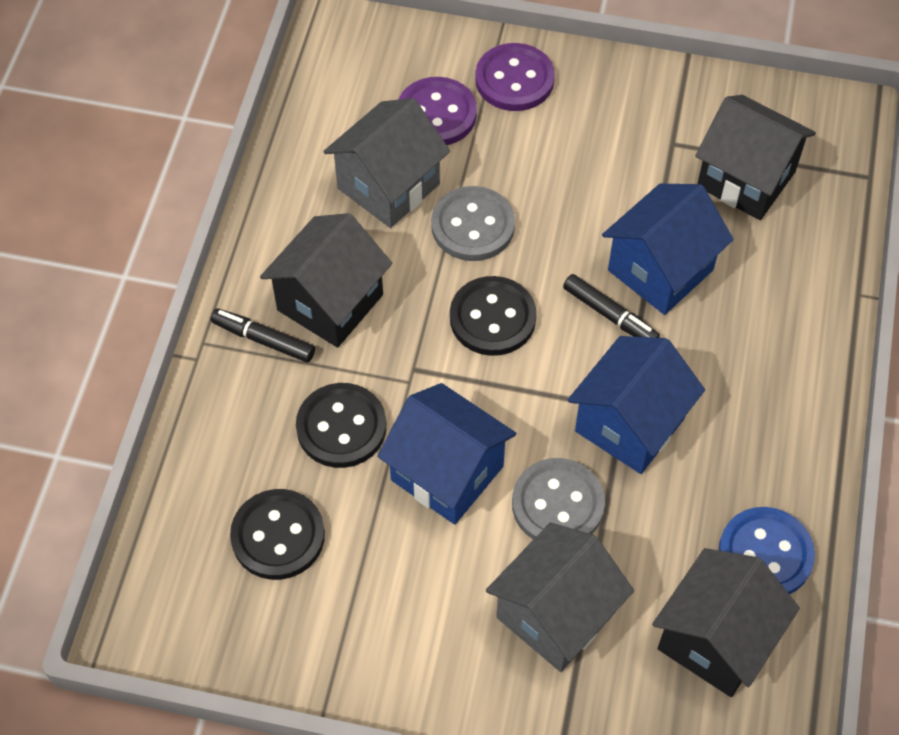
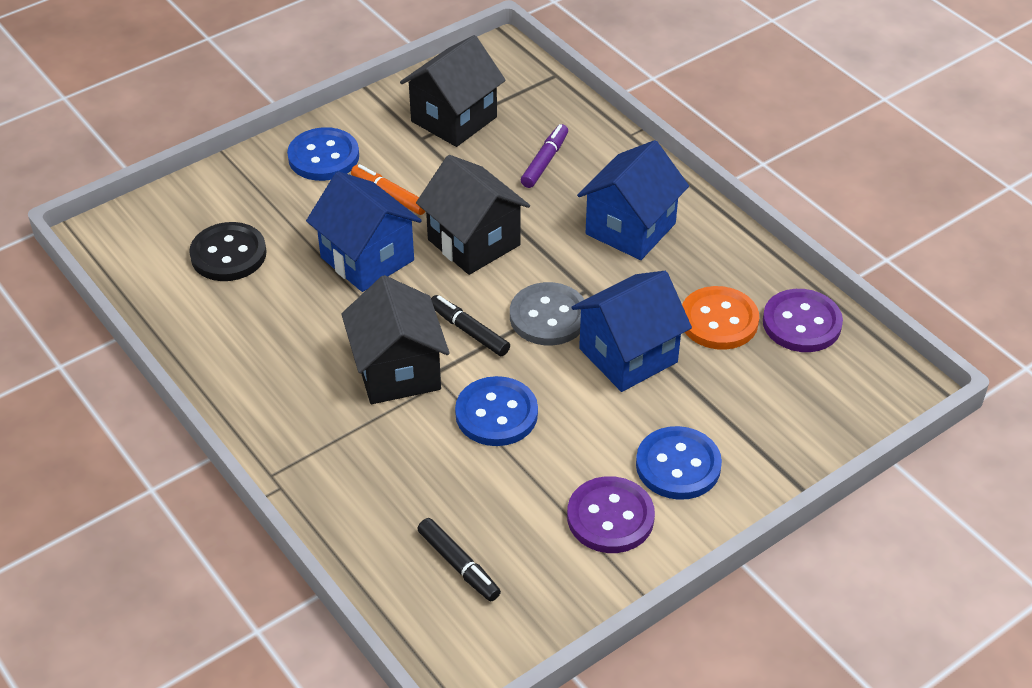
black button: 3 -> 1
blue button: 1 -> 3
grey button: 2 -> 1
grey house: 2 -> 0
orange button: 0 -> 1
orange marker: 0 -> 1
purple marker: 0 -> 1

